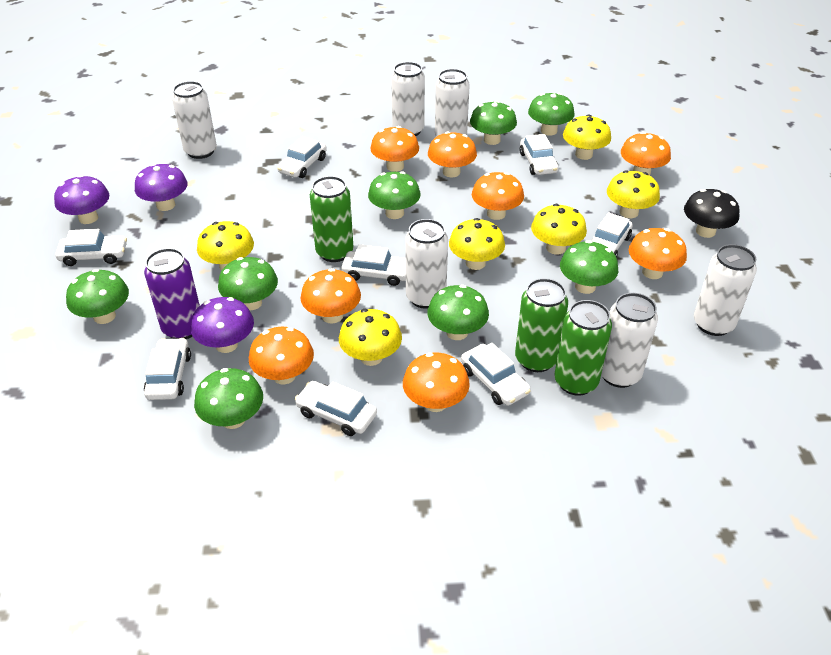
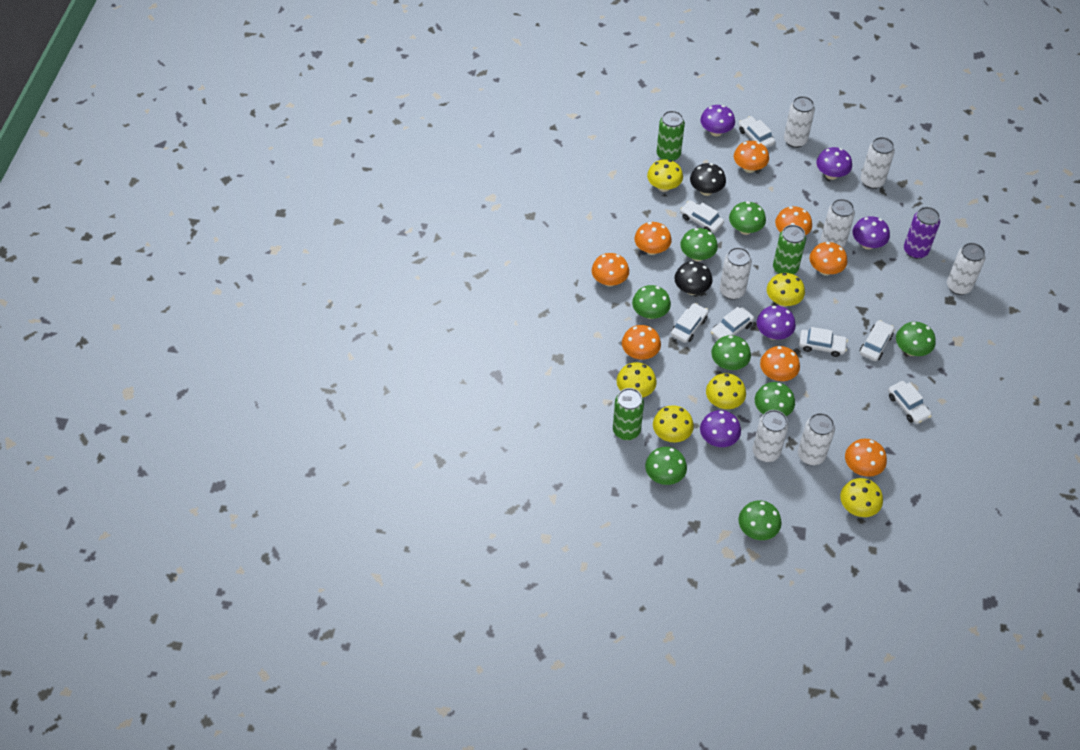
black mushroom: 1 -> 2
purple mushroom: 3 -> 5
white can: 6 -> 7
white car: 8 -> 7

